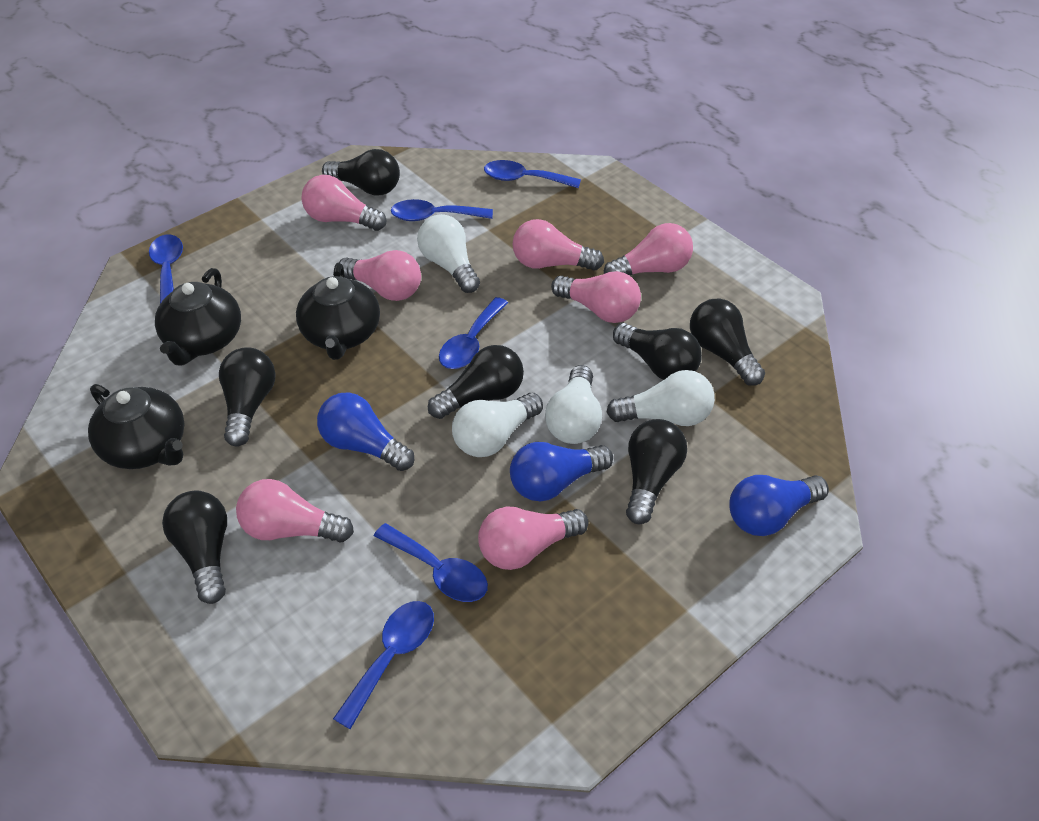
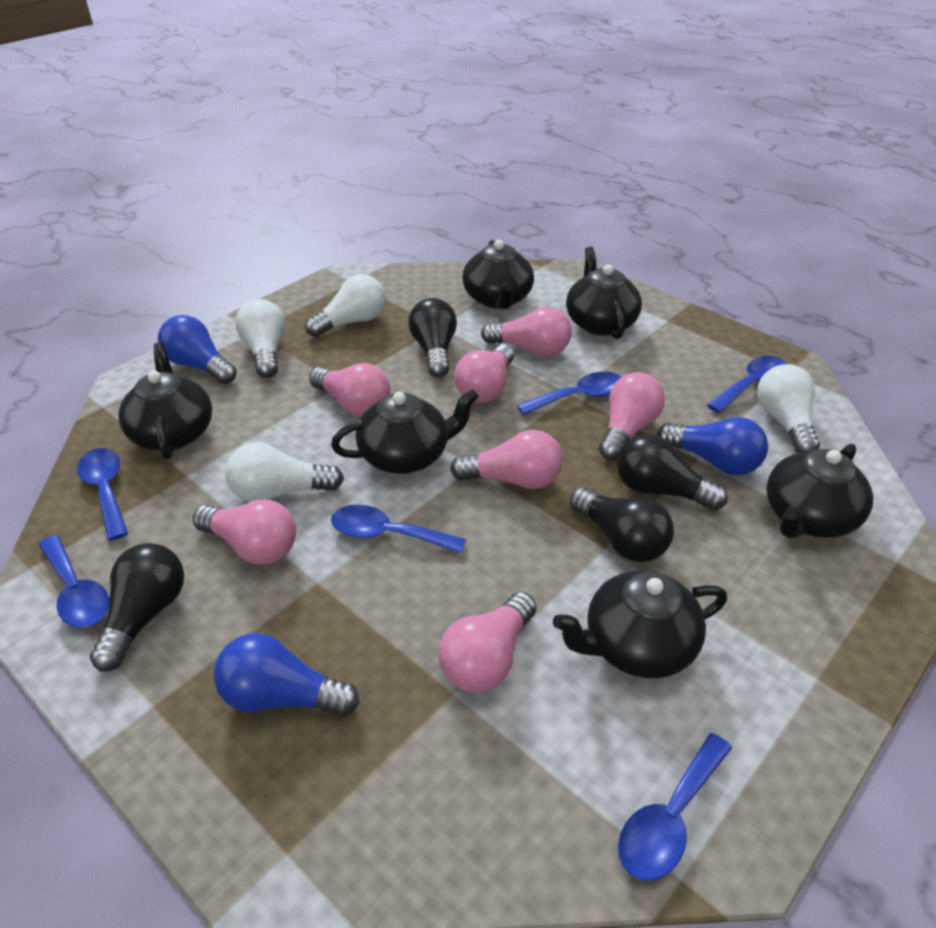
black light bulb: 7 -> 4
black teapot: 3 -> 6

